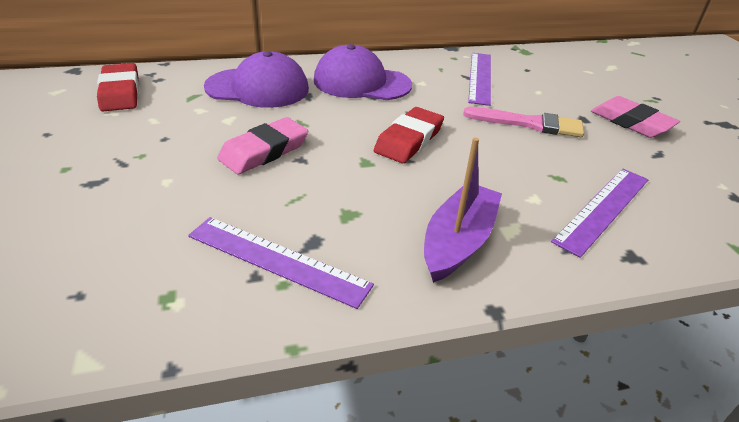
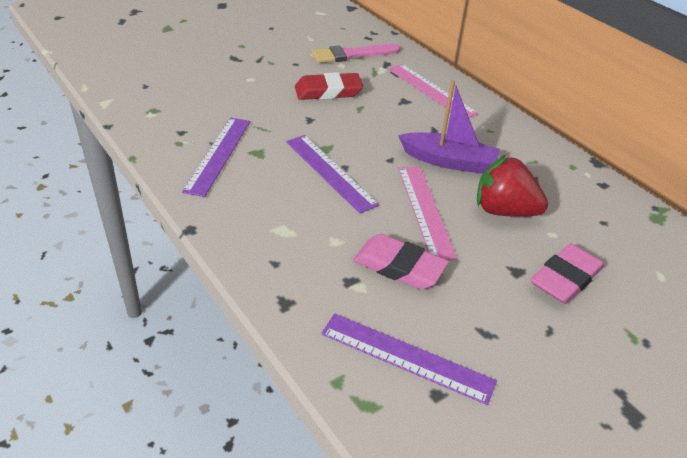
pink ruler: 0 -> 2
purple cap: 2 -> 0
red eraser: 2 -> 1
red strawberry: 0 -> 1

